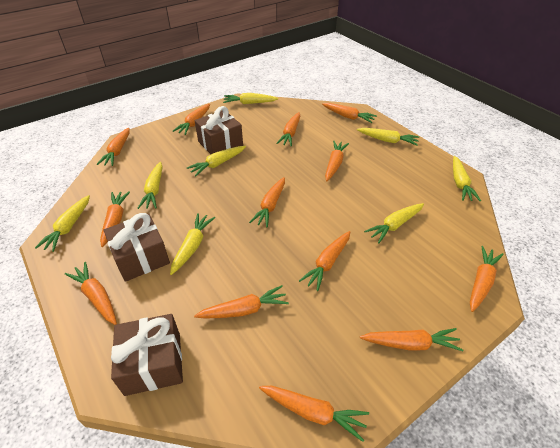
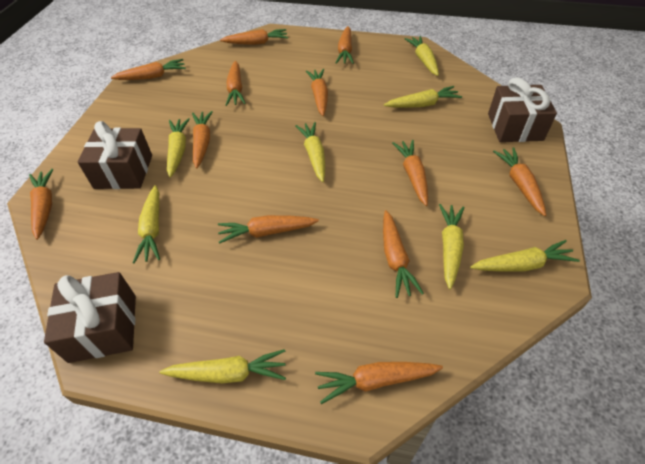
orange carrot: 13 -> 12

